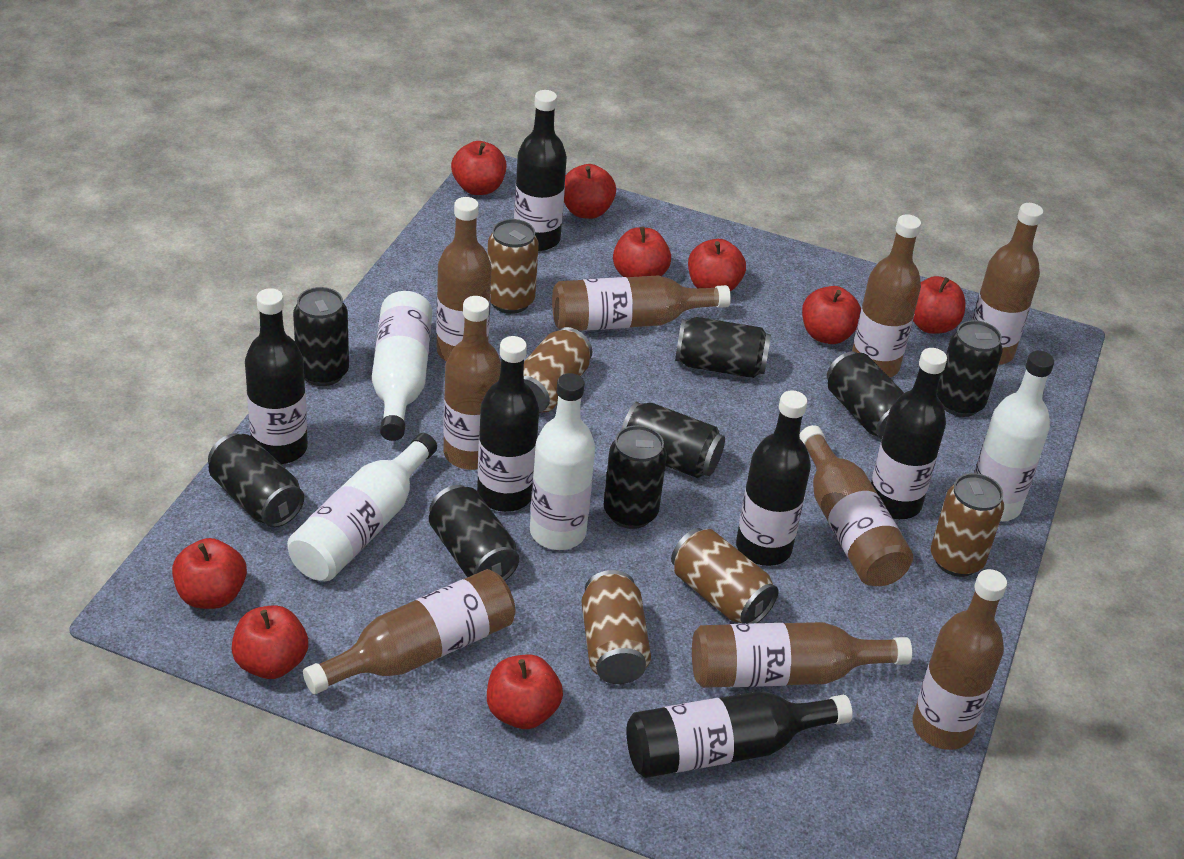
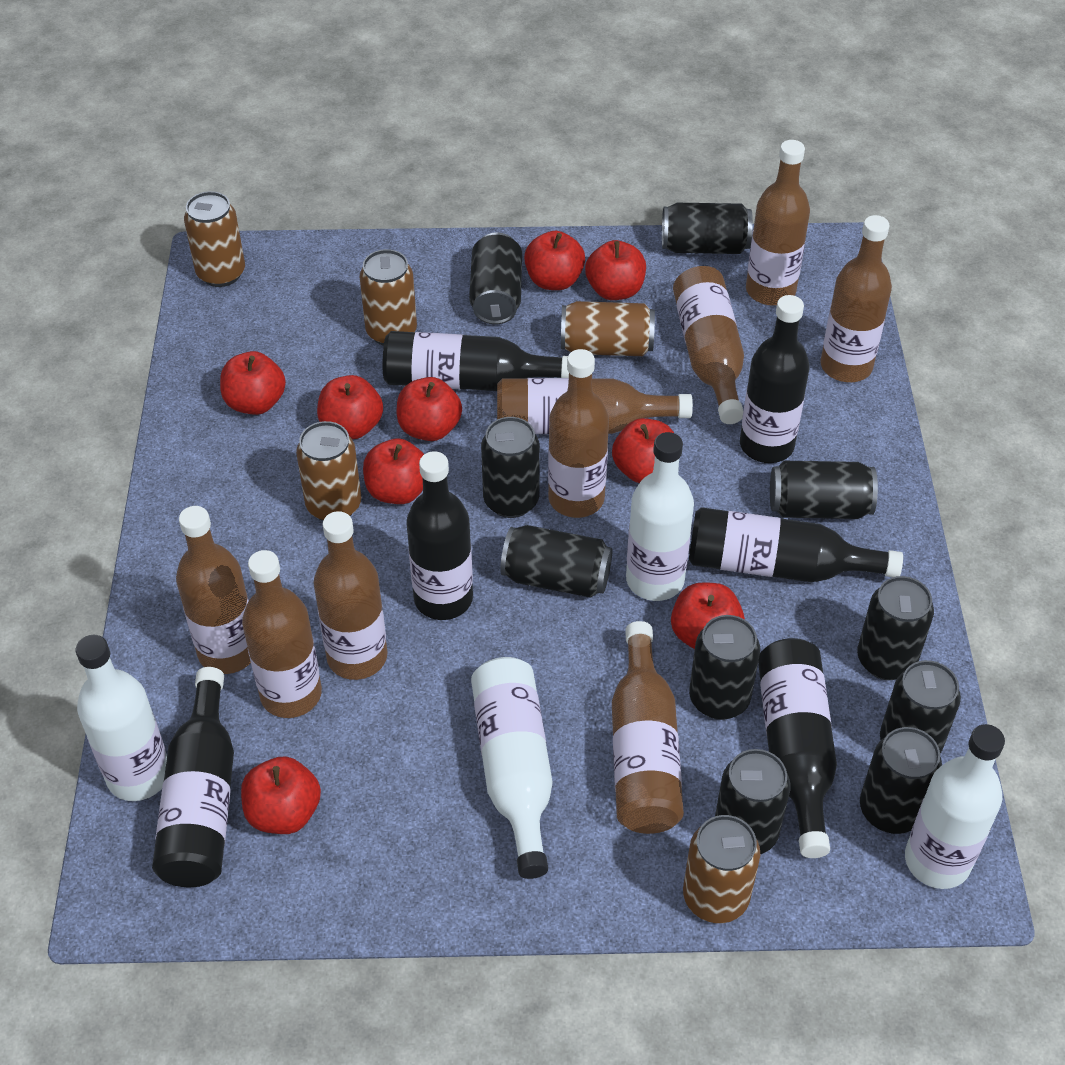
black can: 8 -> 10

